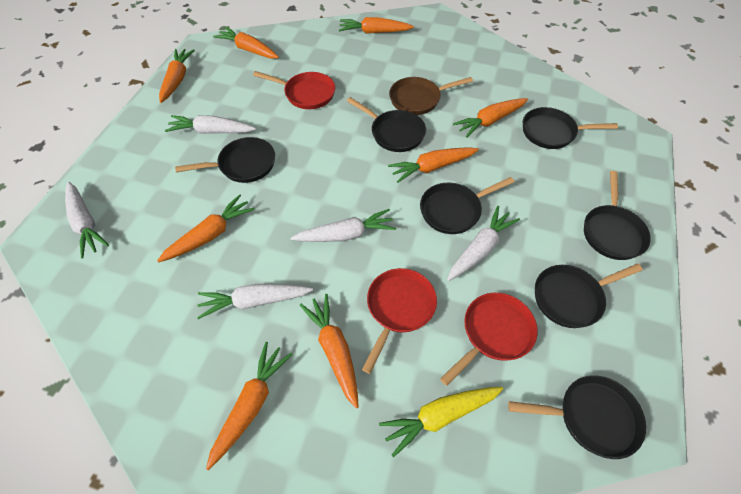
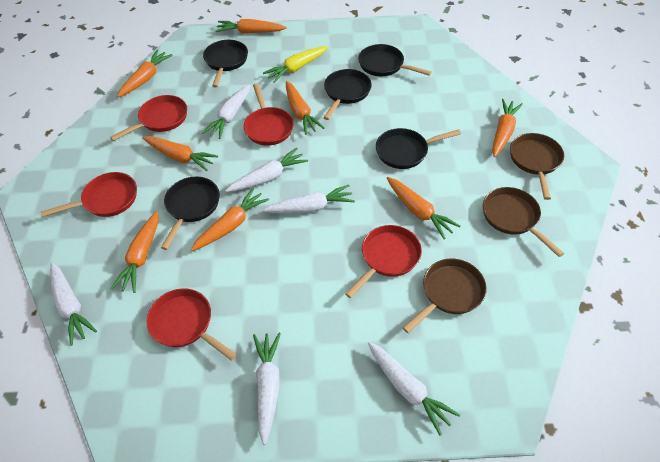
black pan: 7 -> 5
brown pan: 1 -> 3
red pan: 3 -> 5
white carrot: 5 -> 6

